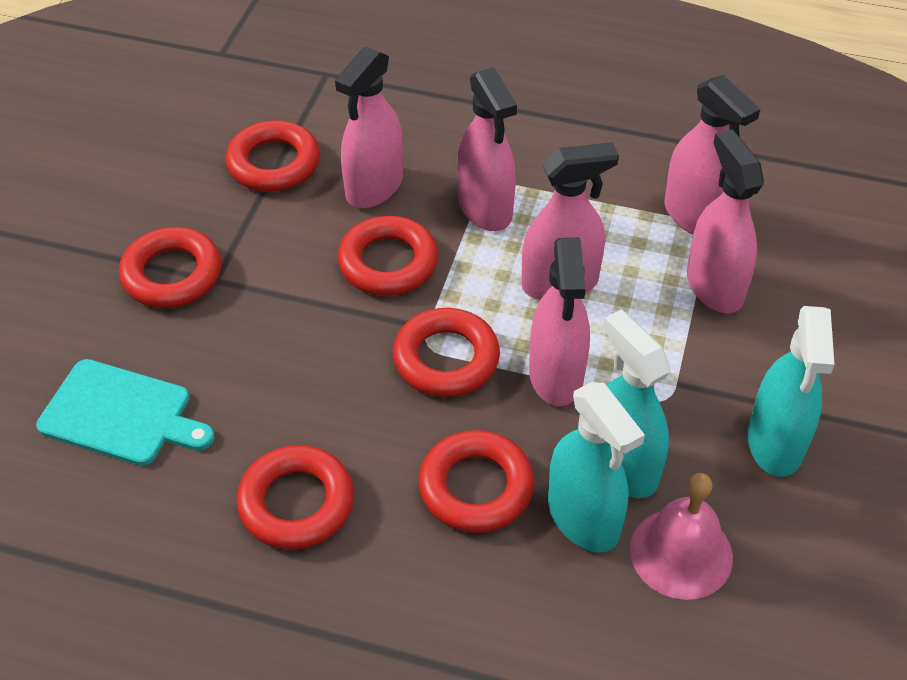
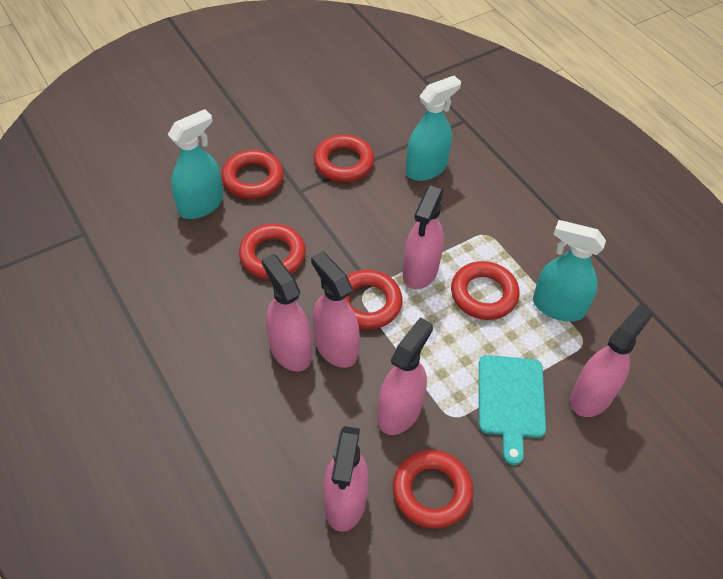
pink bell: 1 -> 0

